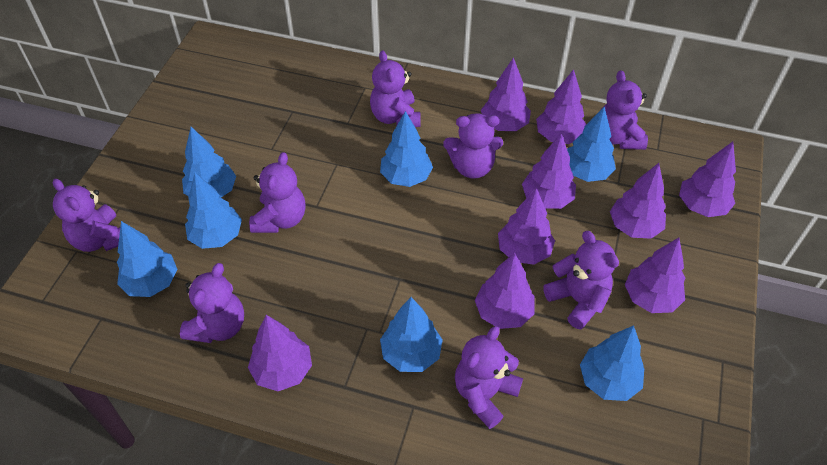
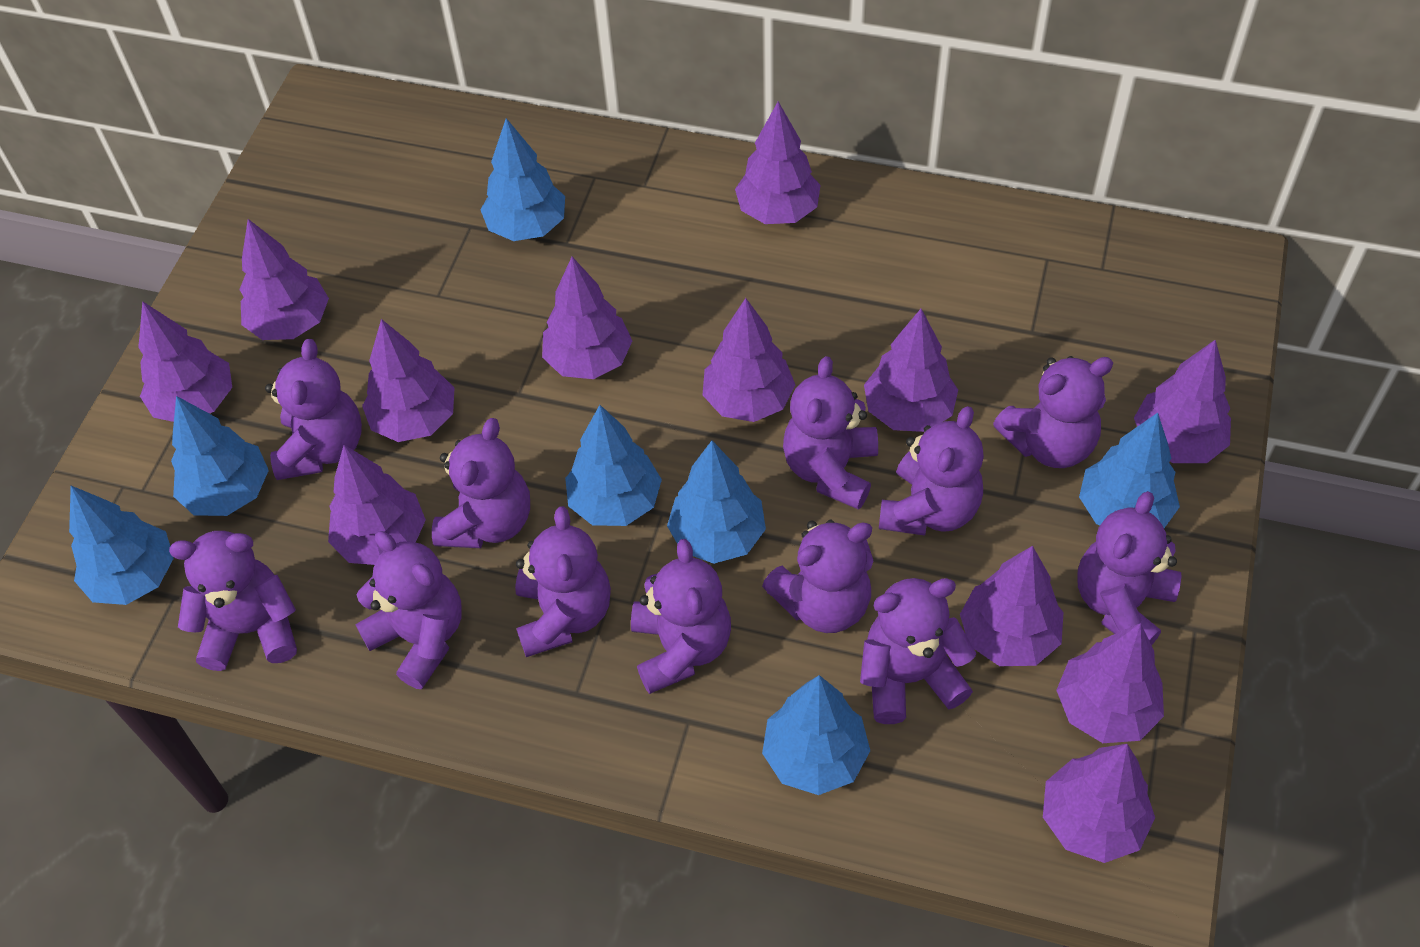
purple teddy bear: 8 -> 12
purple tree: 9 -> 12

